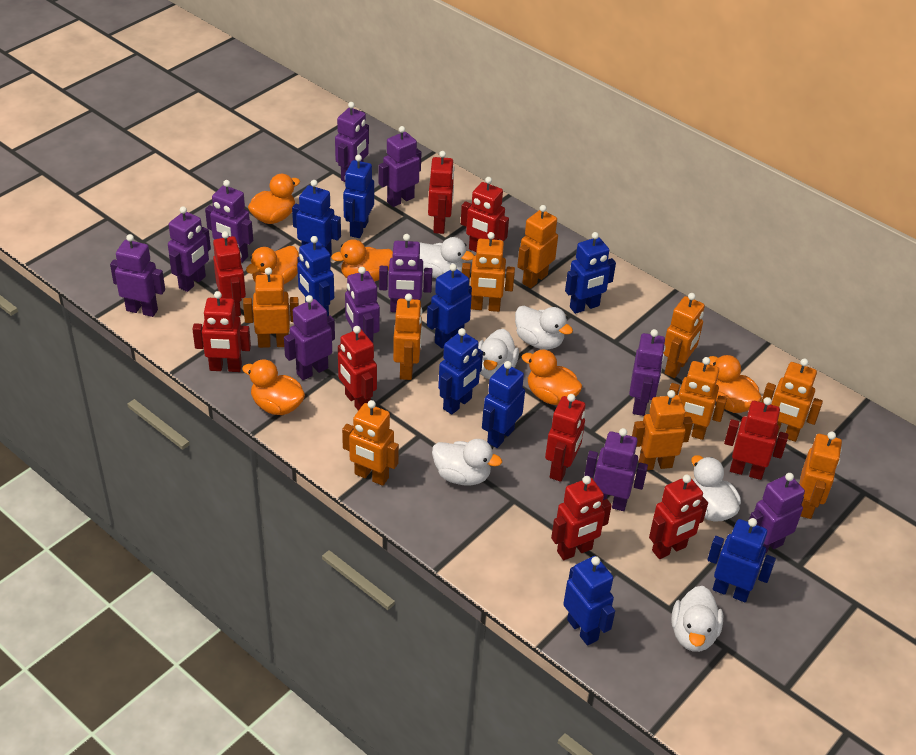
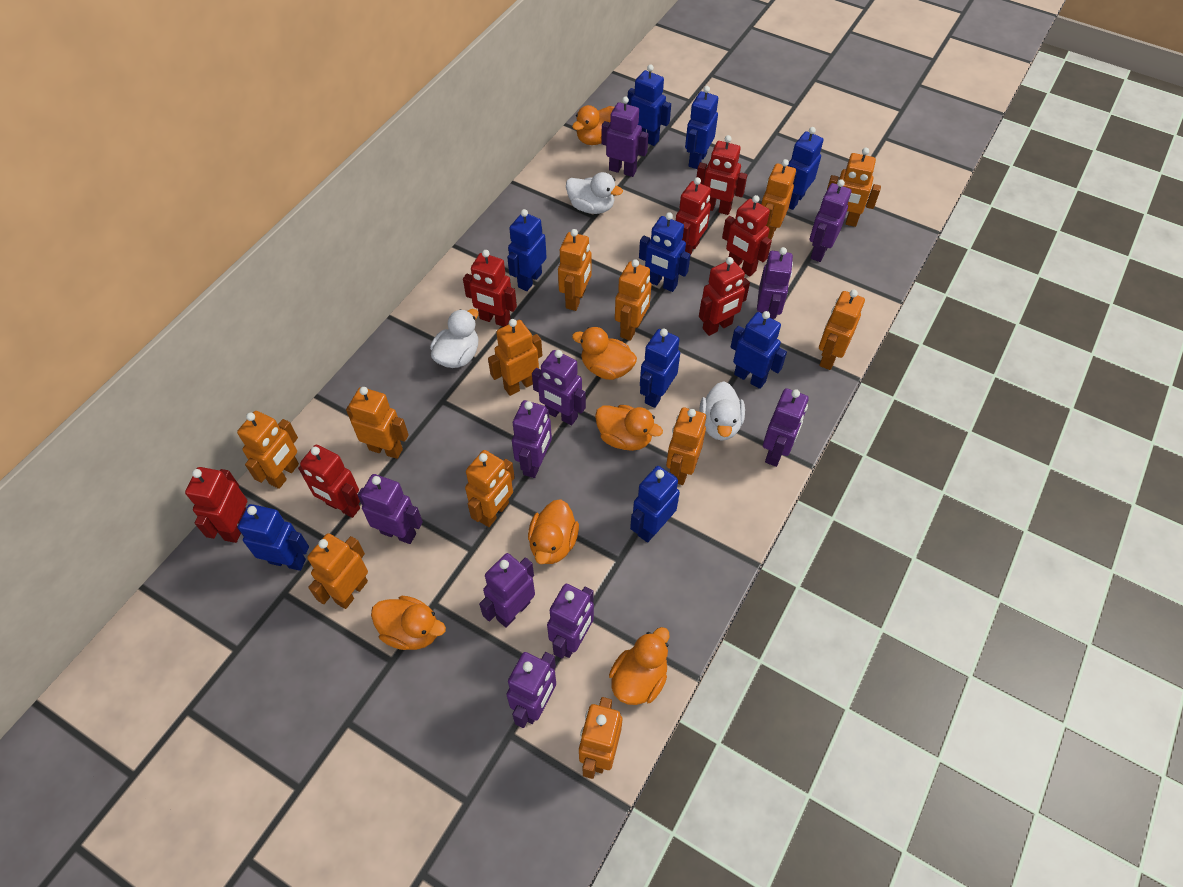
orange robot: 10 -> 12
purple robot: 11 -> 10
red robot: 9 -> 7
white duck: 6 -> 3

